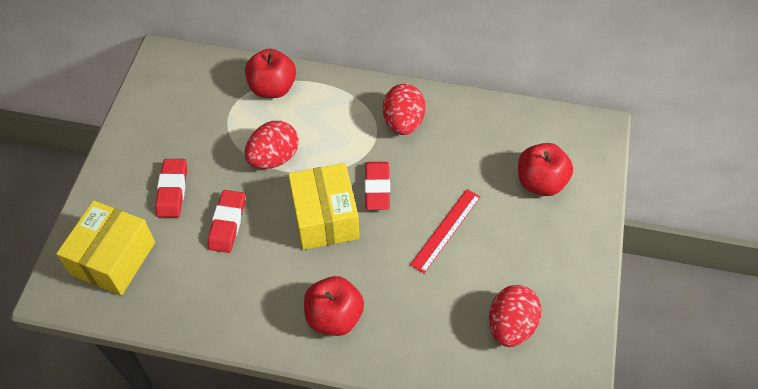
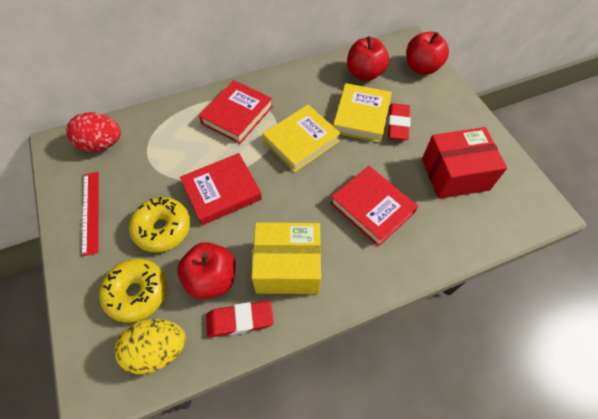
red book: 0 -> 3
red box: 0 -> 1
red egg: 3 -> 1
red eraser: 3 -> 2
yellow book: 0 -> 2
yellow box: 2 -> 1
yellow donut: 0 -> 2
yellow egg: 0 -> 1

